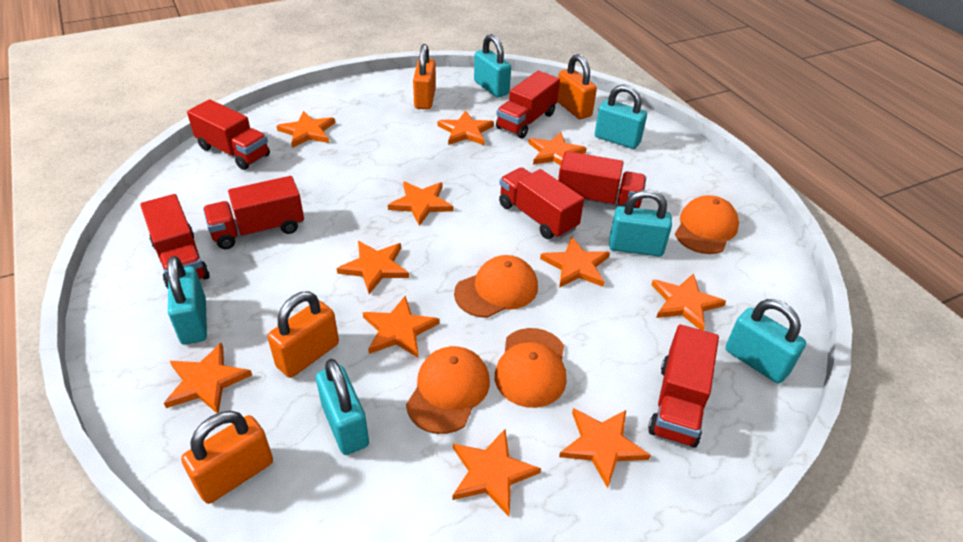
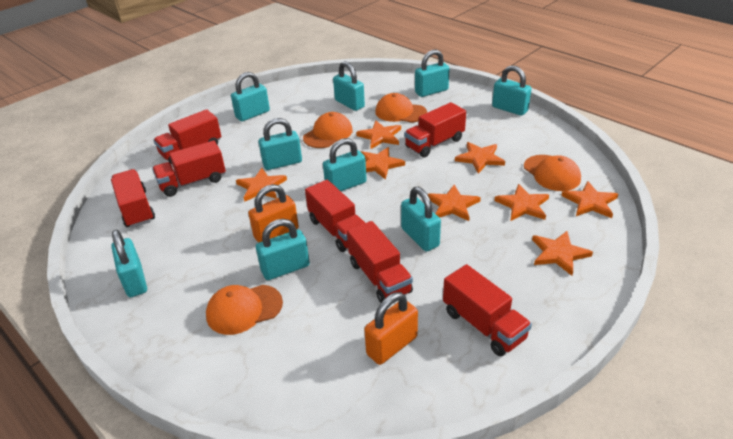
orange padlock: 4 -> 2
orange star: 11 -> 8
turquoise padlock: 6 -> 9

